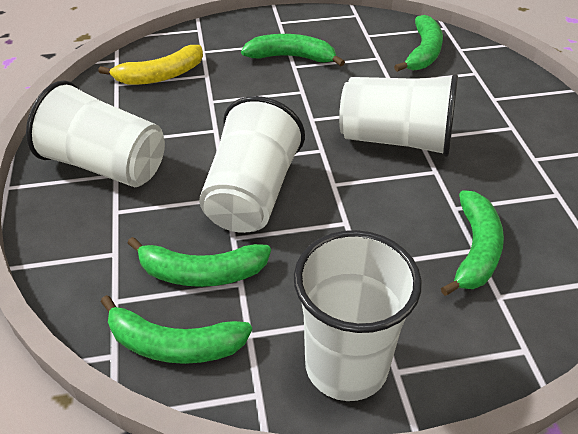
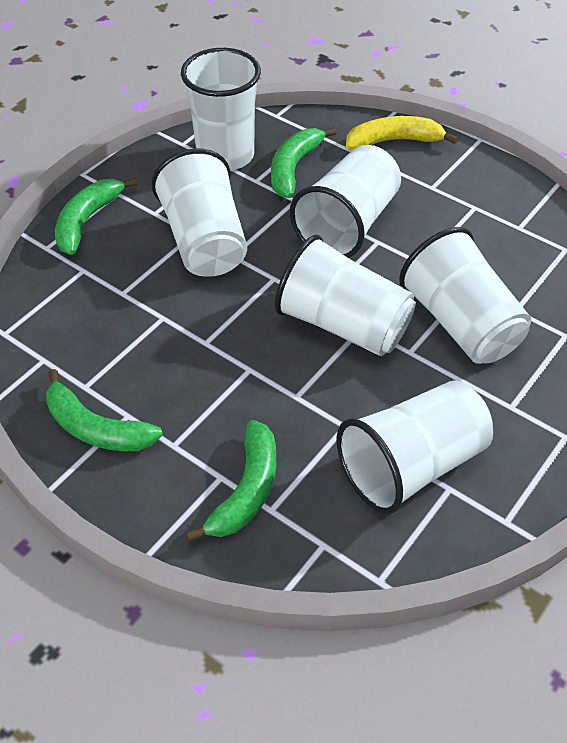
green banana: 5 -> 4
white cup: 4 -> 6

